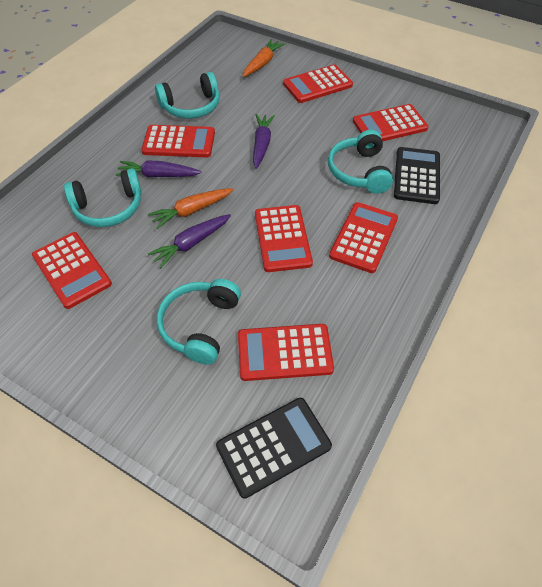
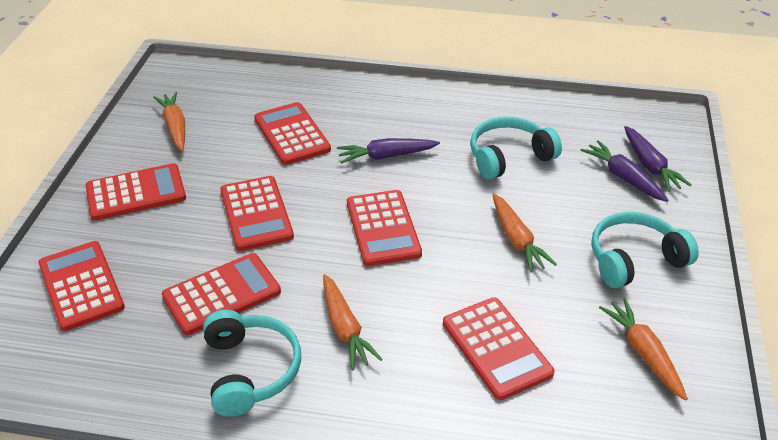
black calculator: 2 -> 0
orange carrot: 2 -> 4
turquoise headphones: 4 -> 3

